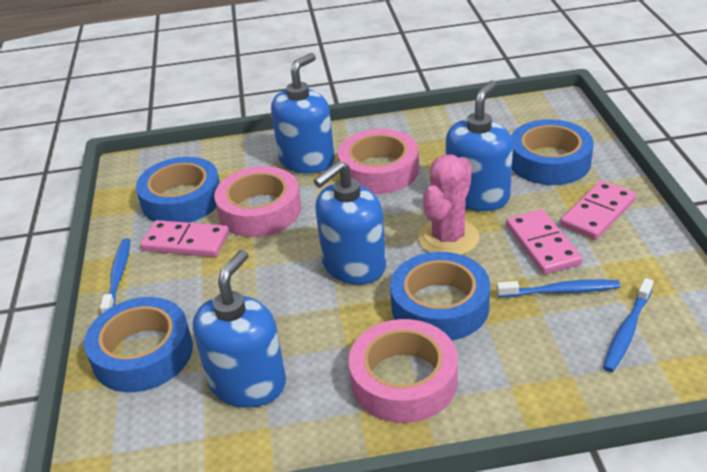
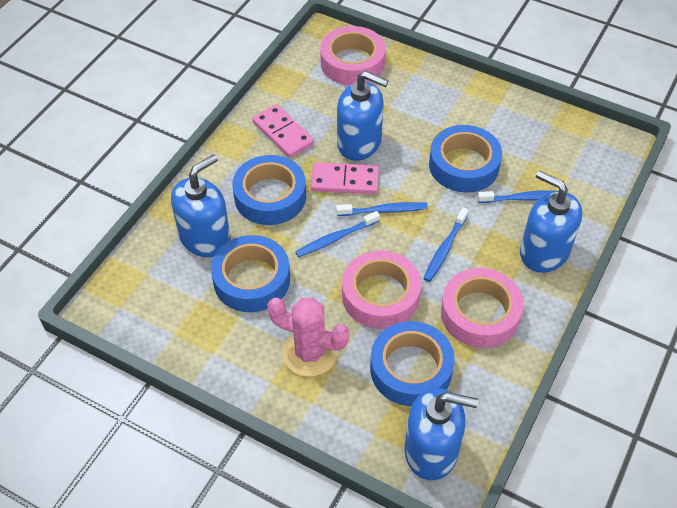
blue toothbrush: 3 -> 4
pink domino: 3 -> 2

